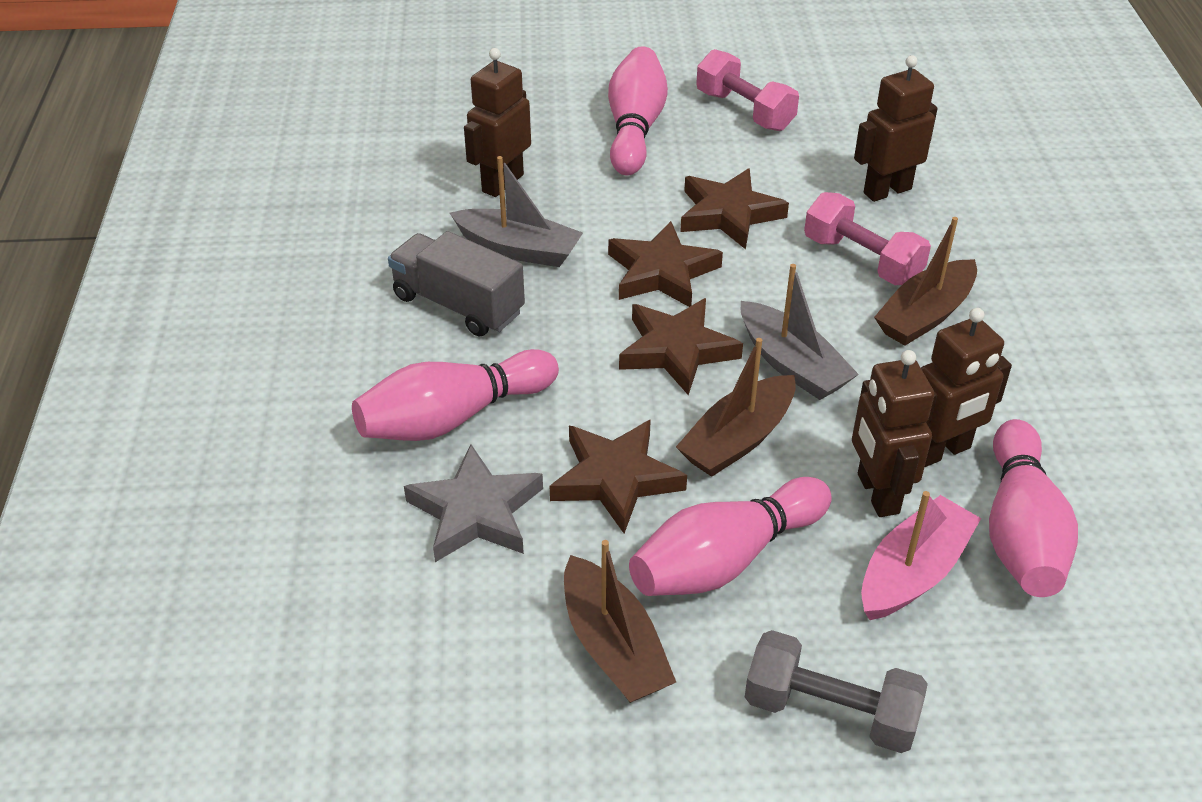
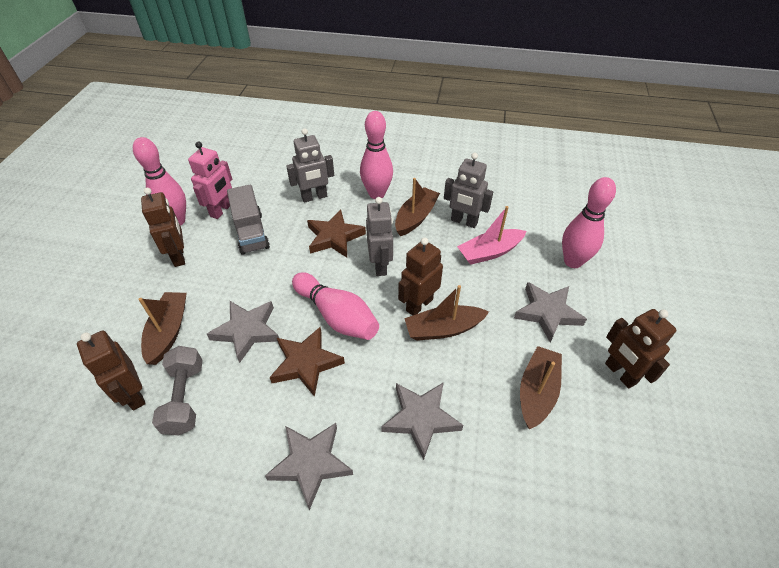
brown boat: 3 -> 4
brown star: 4 -> 2
grey boat: 2 -> 0
grey robot: 0 -> 3
grey star: 1 -> 4
pink dumbbell: 2 -> 0
pink robot: 0 -> 1

